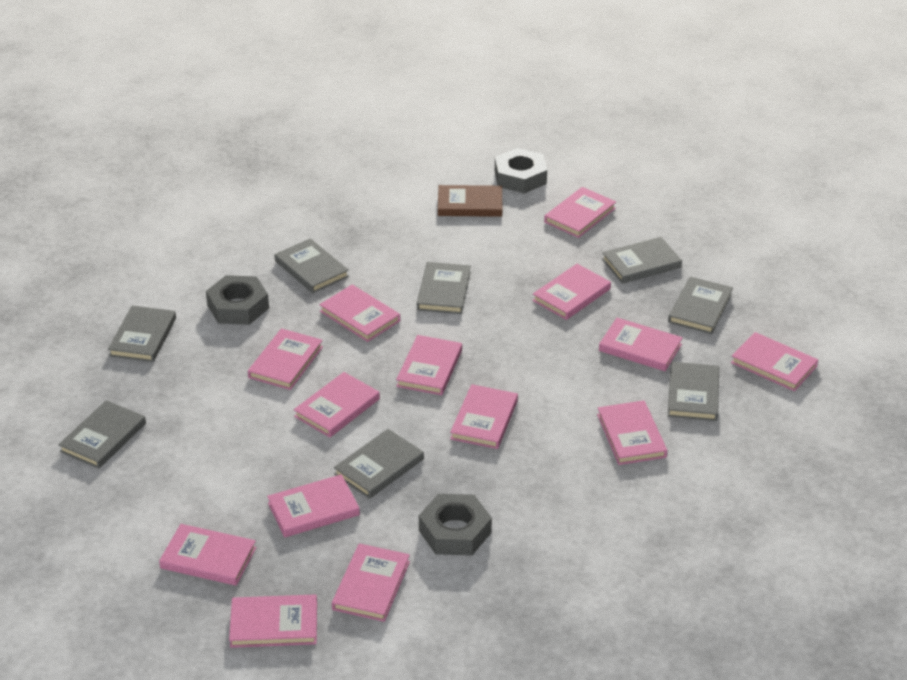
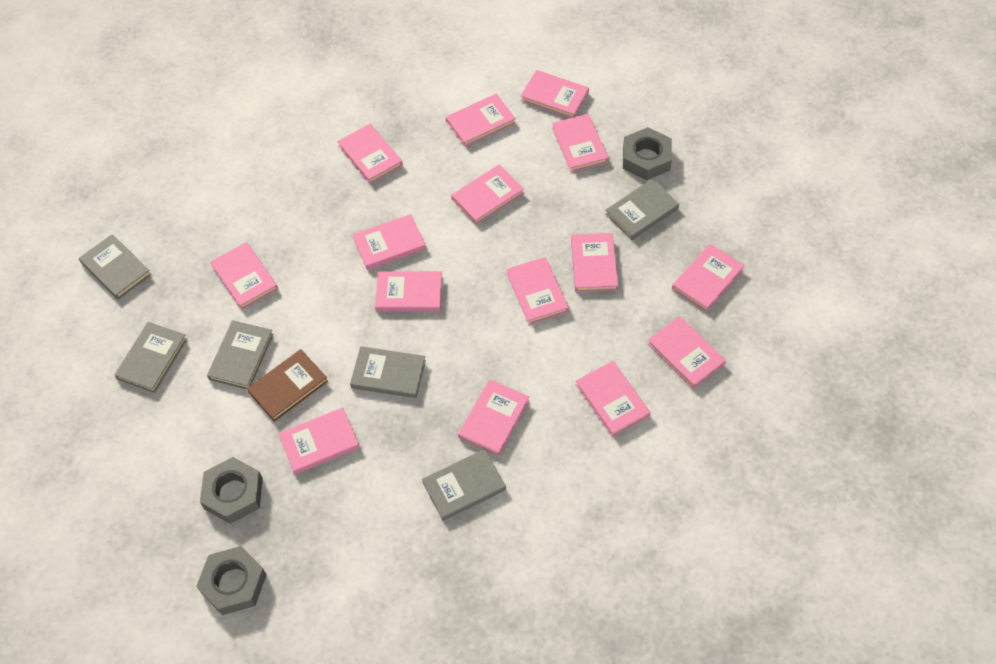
grey book: 8 -> 6
pink book: 14 -> 15

